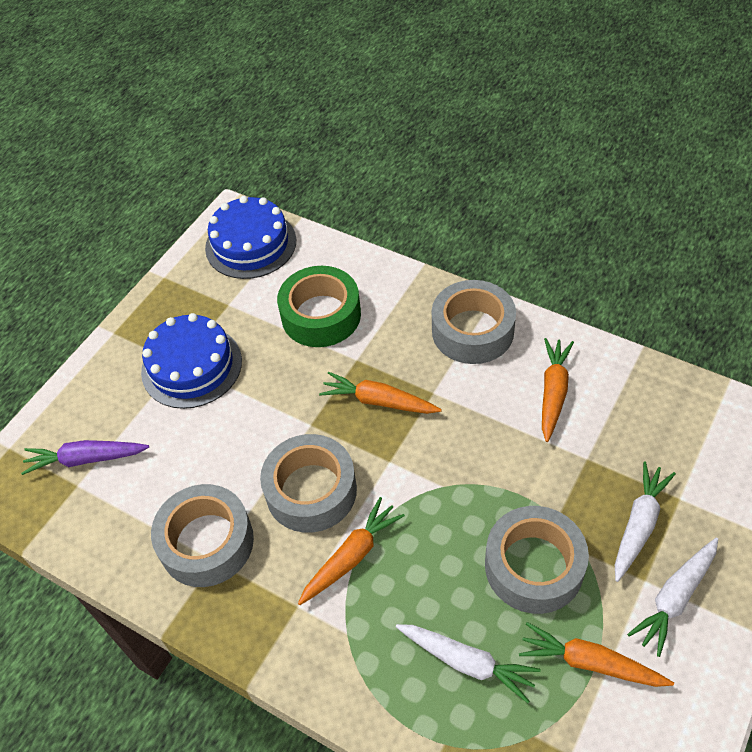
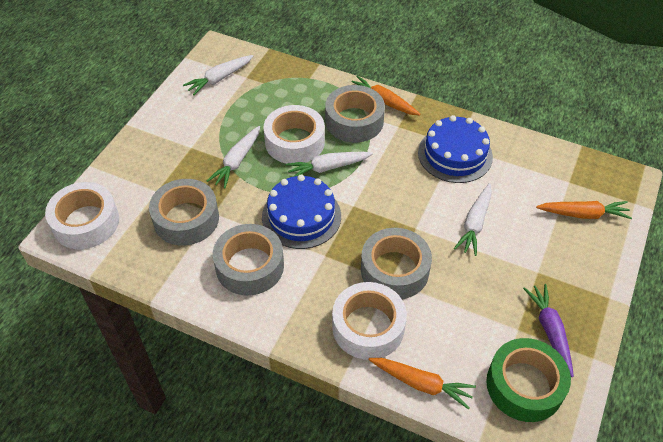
orange carrot: 4 -> 3
white carrot: 3 -> 4
white tape: 0 -> 3

